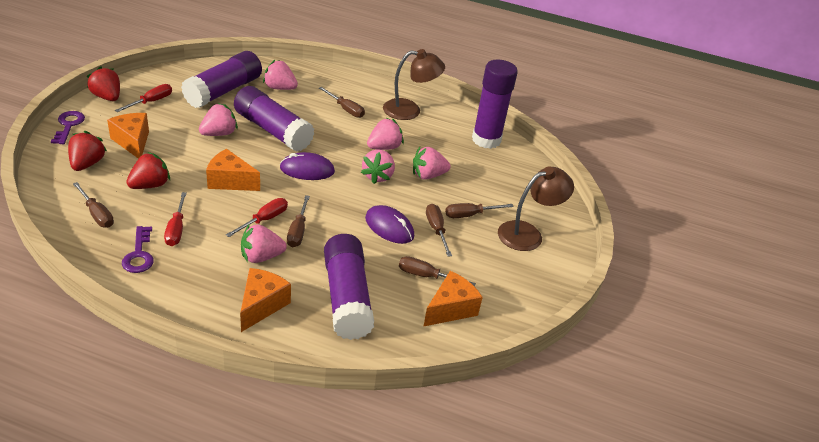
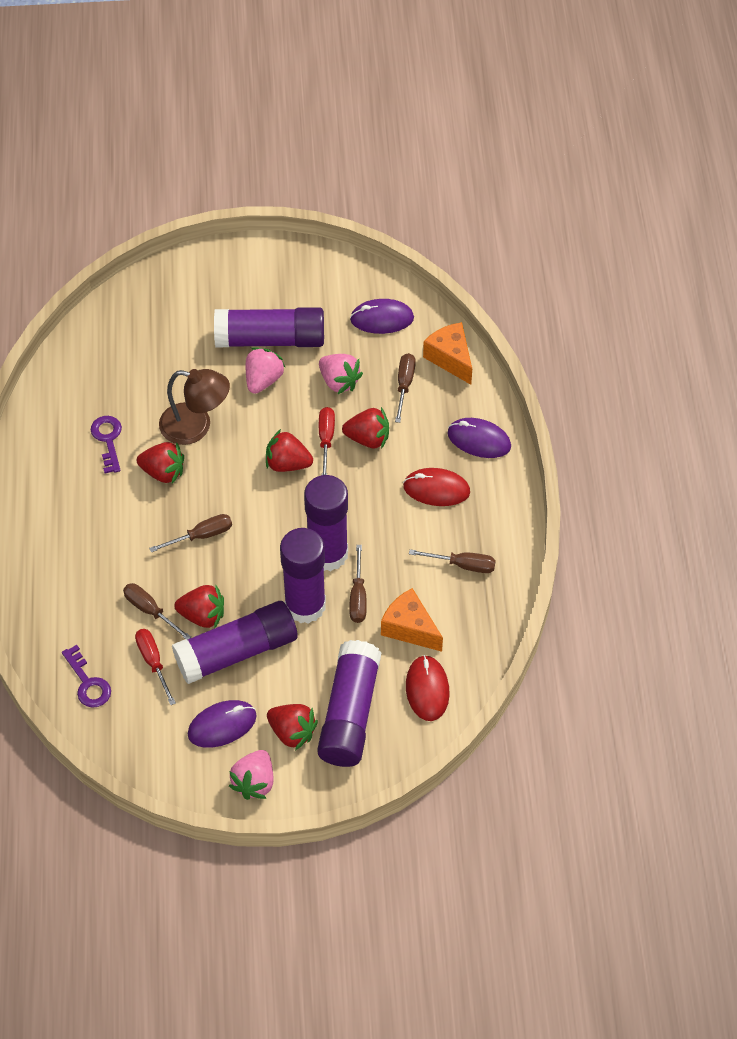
brown lamp: 2 -> 1
brown screwdriver: 6 -> 5
orange cheese: 4 -> 2
pink strawberry: 6 -> 3
purple glue stick: 4 -> 5
purple mouse: 2 -> 3
red mouse: 0 -> 2
red screwdriver: 3 -> 2
red strawberry: 3 -> 5

